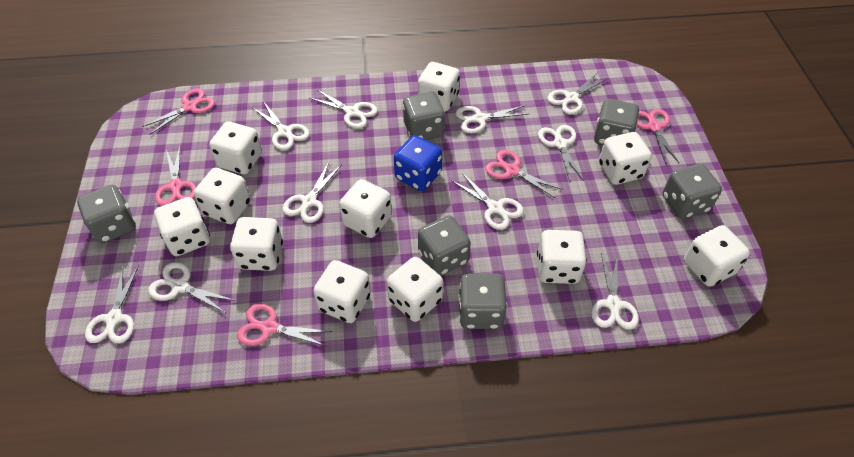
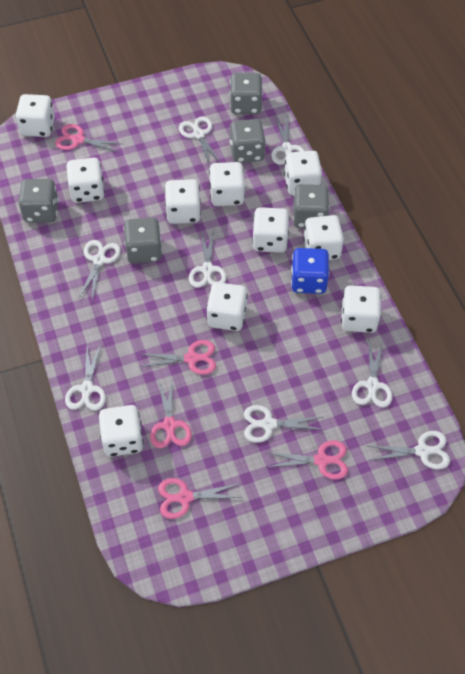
grey dice: 6 -> 5
white dice: 11 -> 10
white scissors: 10 -> 8

